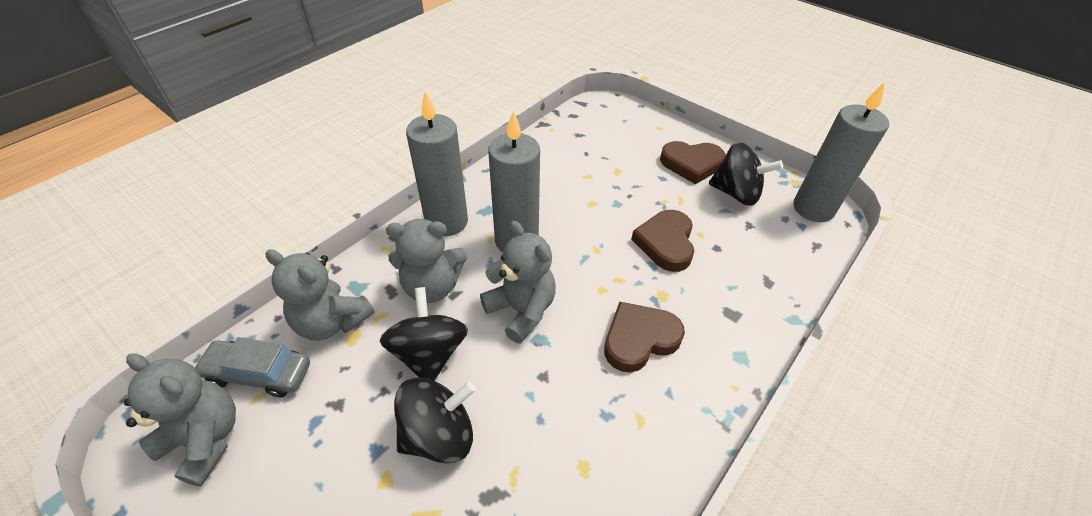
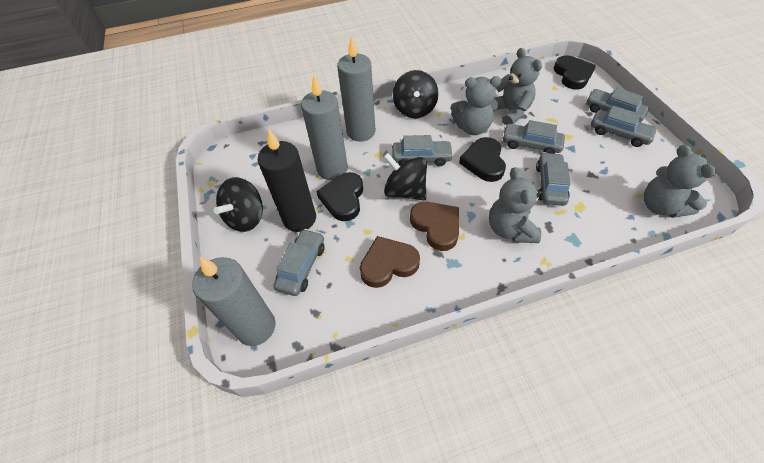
black candle: 0 -> 1
black heart: 0 -> 3
brown heart: 3 -> 2
grey car: 1 -> 6

